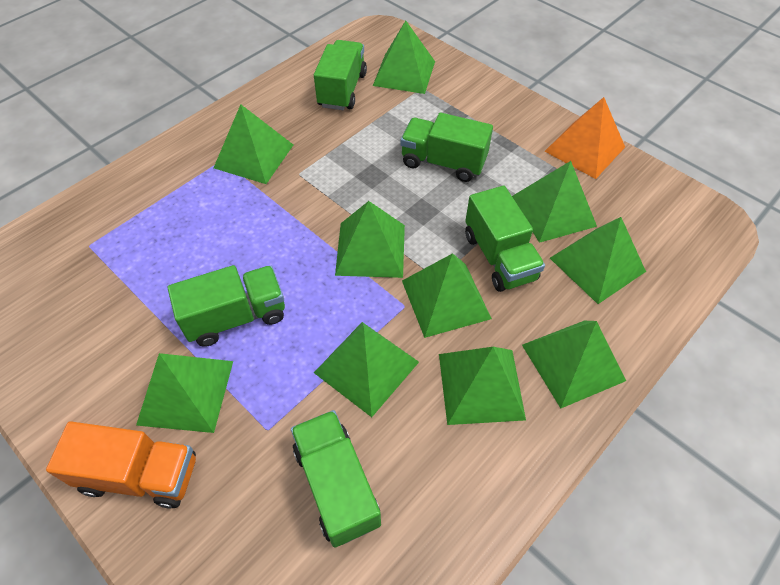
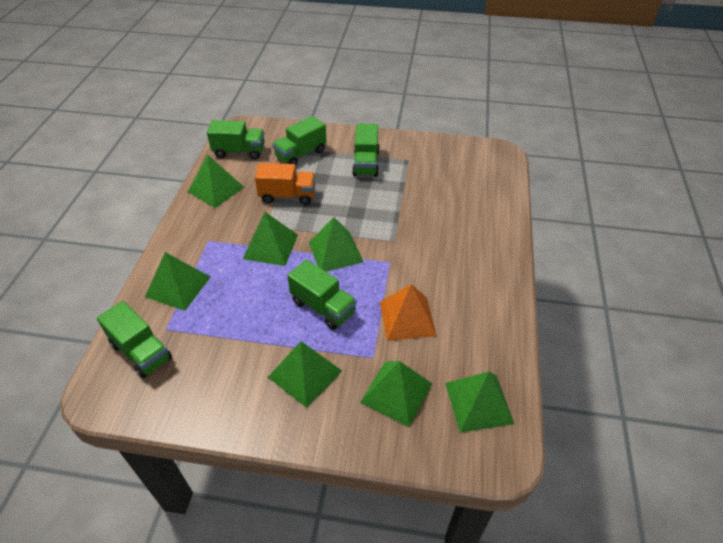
green pyramid: 10 -> 7

